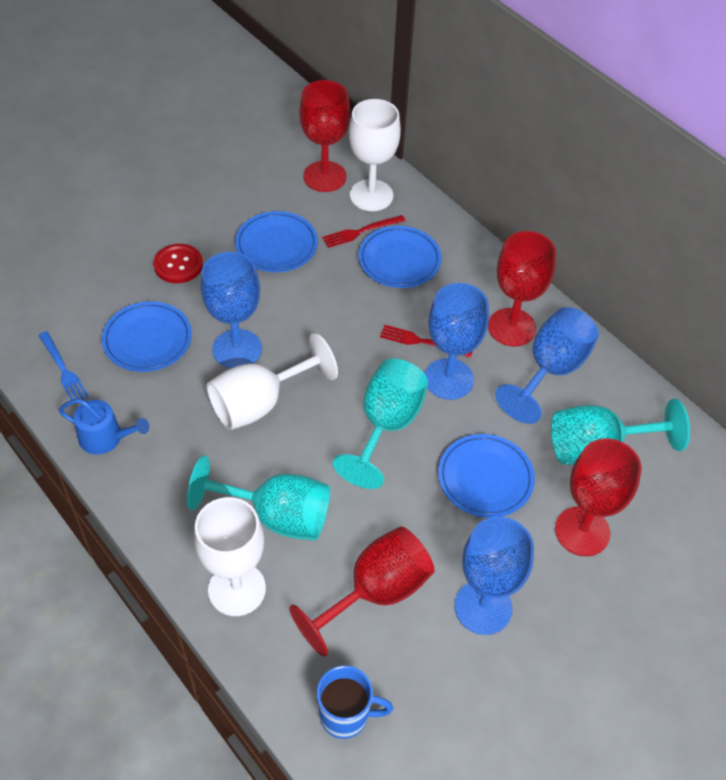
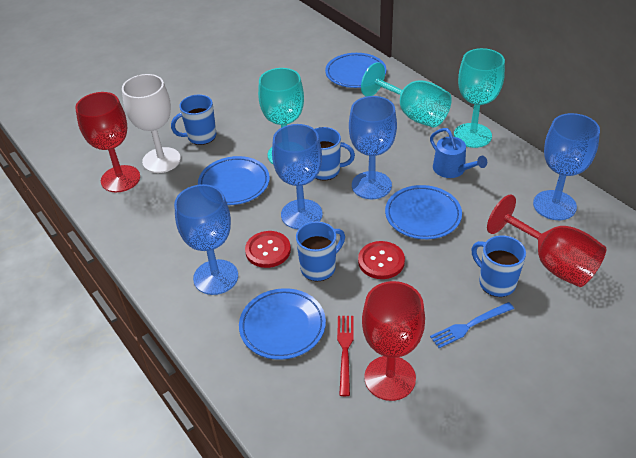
blue mug: 1 -> 4
red button: 1 -> 2
red fork: 2 -> 1
red goblet: 4 -> 3
white goblet: 3 -> 1

